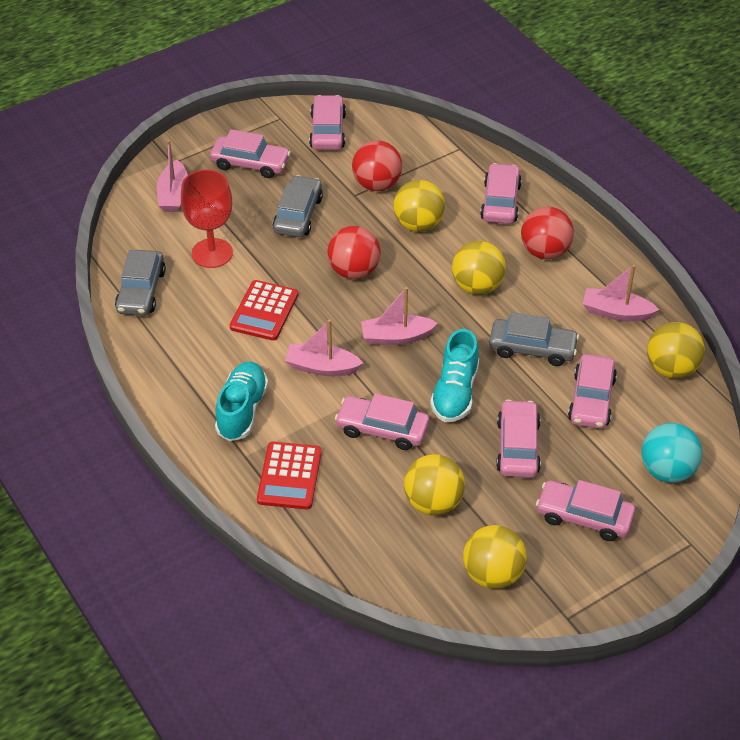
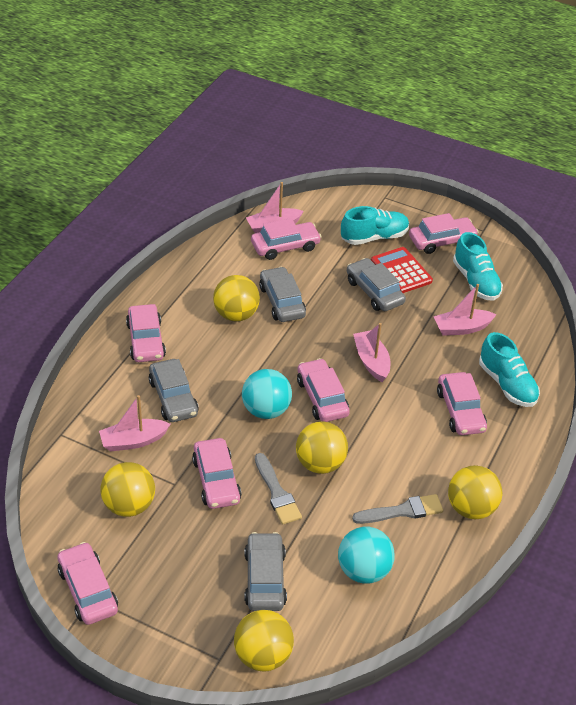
grey brush: 0 -> 2
grey car: 3 -> 4
red ball: 3 -> 0
red calculator: 2 -> 1
red goblet: 1 -> 0
turquoise ball: 1 -> 2
turquoise shoe: 2 -> 3

